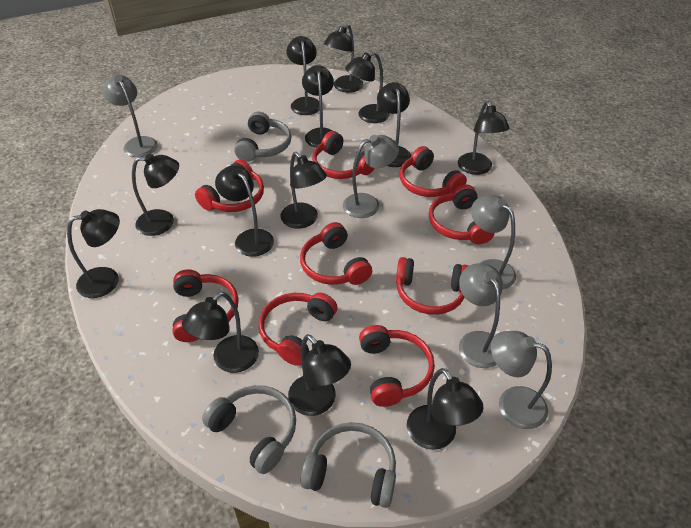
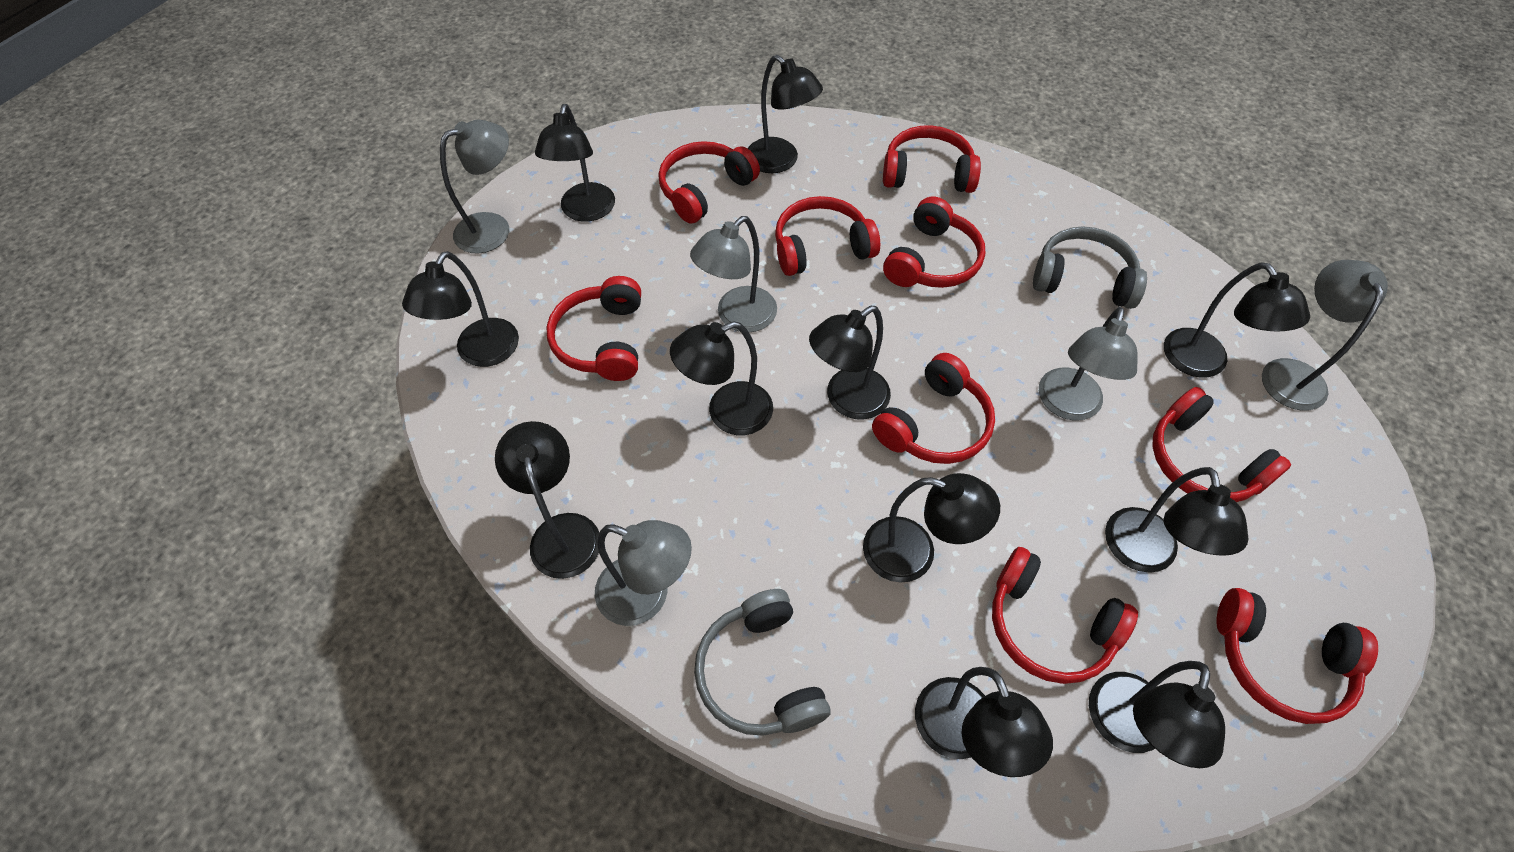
black lamp: 13 -> 11
grey headphones: 3 -> 2

